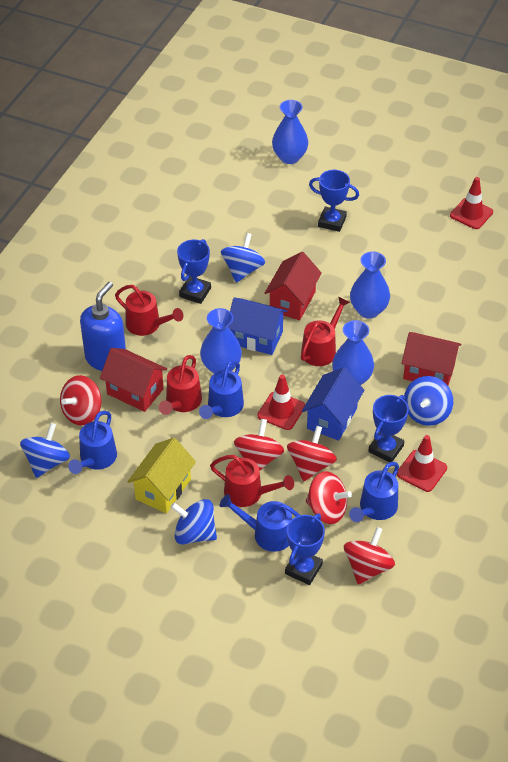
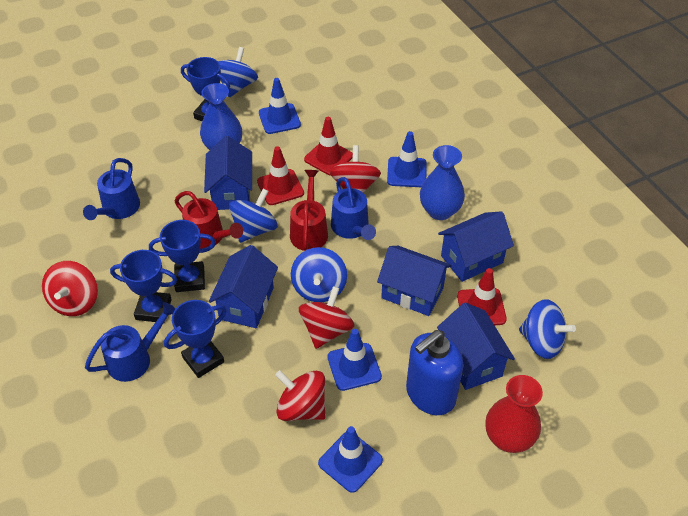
blue house: 2 -> 5
blue traffic cone: 0 -> 4
blue vase: 4 -> 2
blue watering can: 4 -> 3
red house: 3 -> 0
red spinning top: 5 -> 4
red vase: 0 -> 1
red watering can: 4 -> 2
yellow house: 1 -> 0

